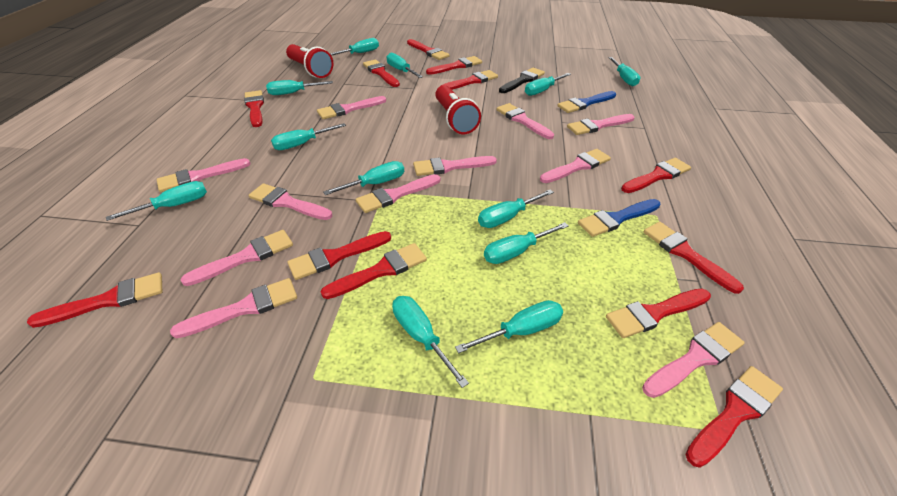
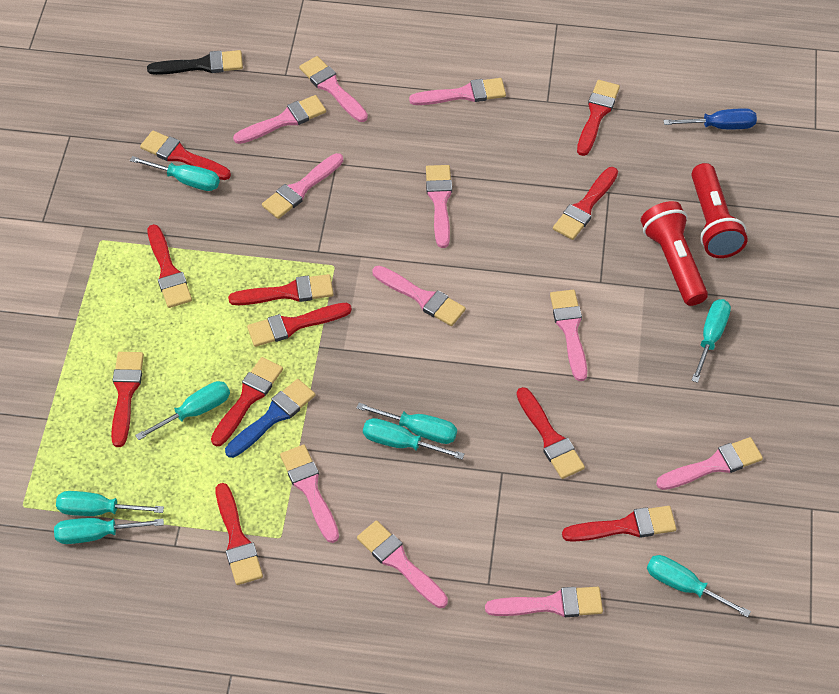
blue brush: 2 -> 1
blue screwdriver: 0 -> 1
red brush: 12 -> 11
turquoise screwdriver: 12 -> 8

